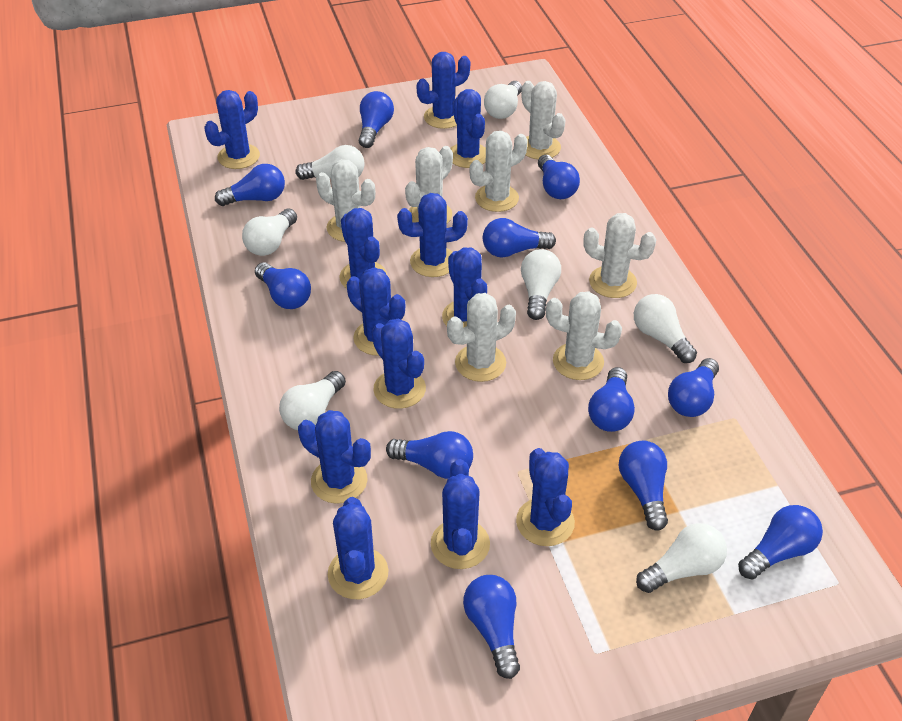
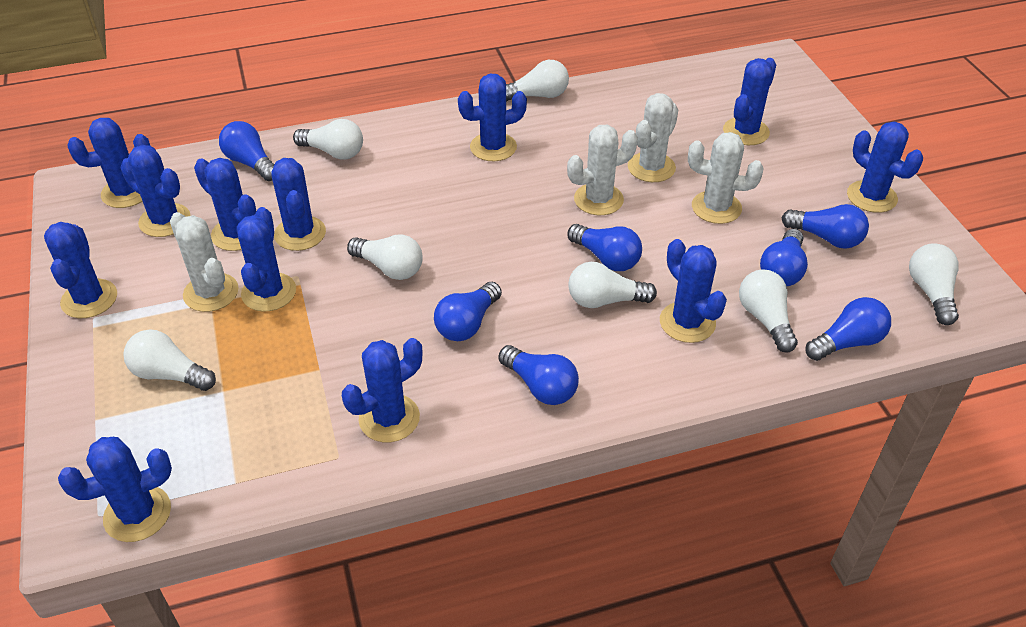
blue light bulb: 11 -> 7
white cactus: 7 -> 4

